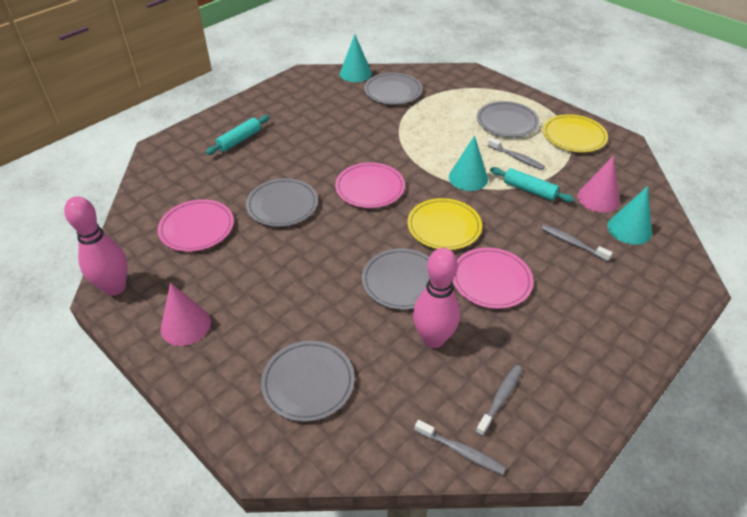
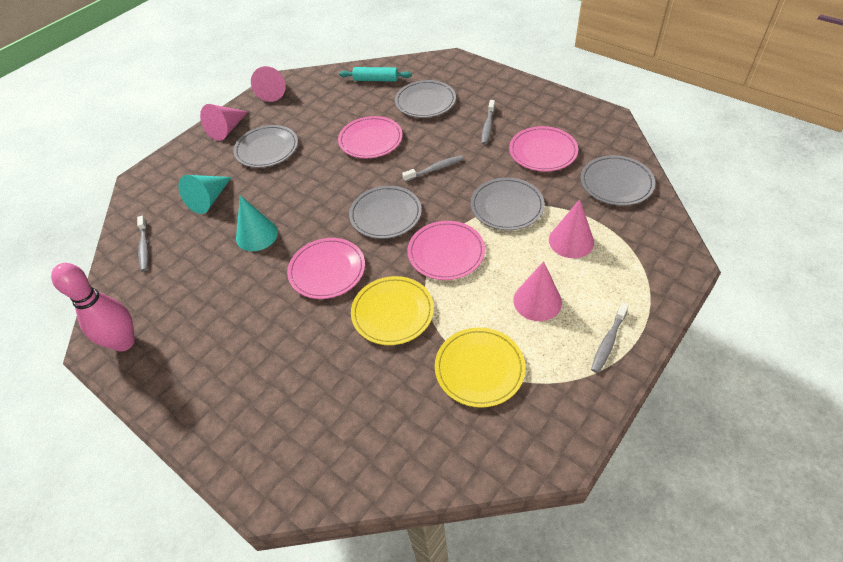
pink bowling pin: 2 -> 1
pink cone: 2 -> 4
pink plate: 3 -> 4
turquoise cone: 3 -> 2
turquoise rolling pin: 2 -> 1

